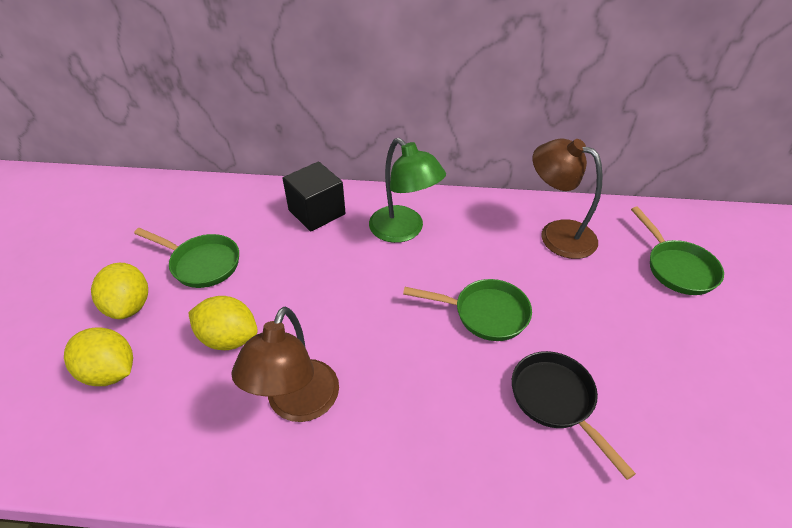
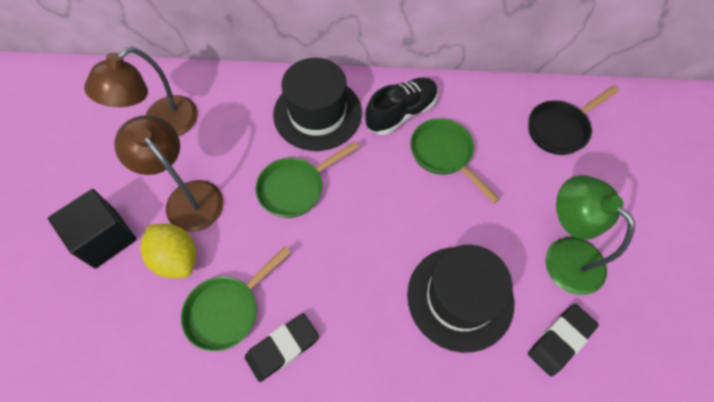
black eraser: 0 -> 2
black hat: 0 -> 2
black shoe: 0 -> 1
yellow lemon: 3 -> 1

